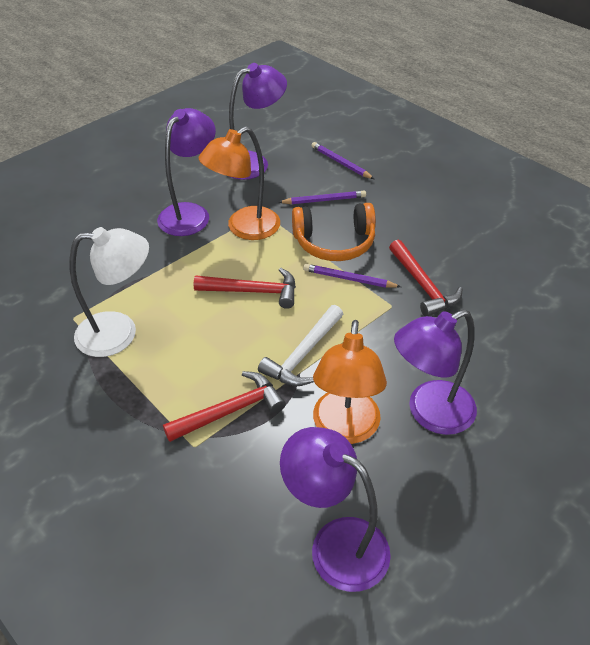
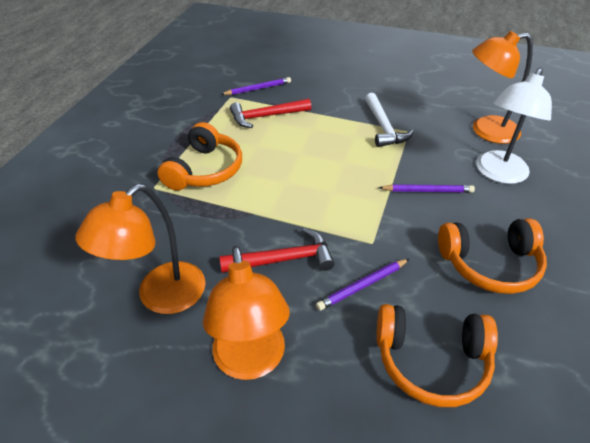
orange headphones: 1 -> 3
orange lamp: 2 -> 3
purple lamp: 4 -> 0
red hammer: 3 -> 2

